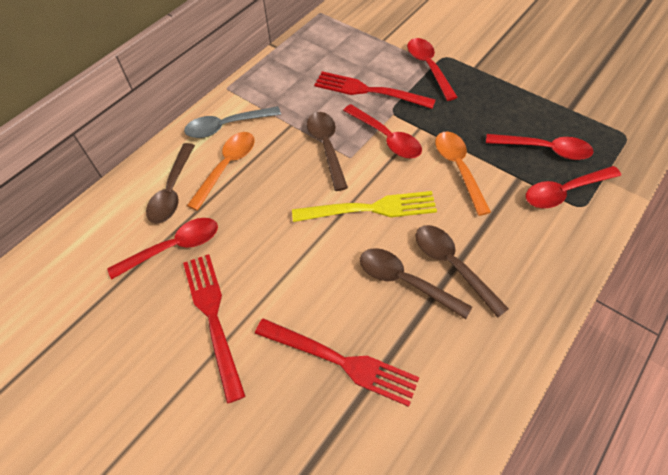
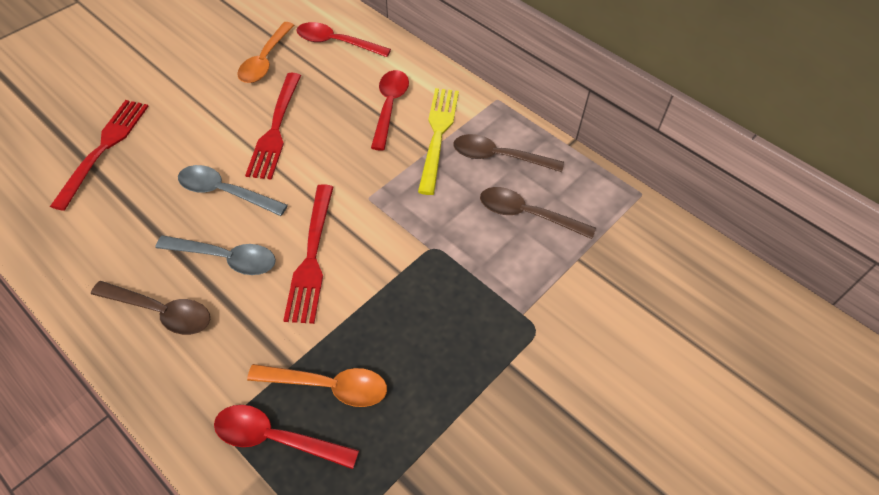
brown spoon: 4 -> 3
grey spoon: 1 -> 2
red spoon: 5 -> 3

